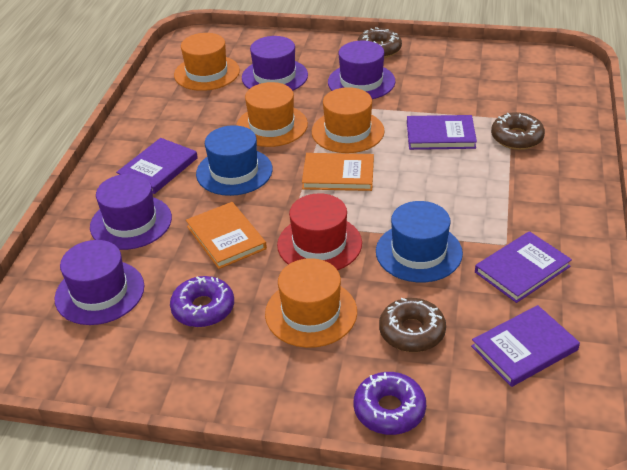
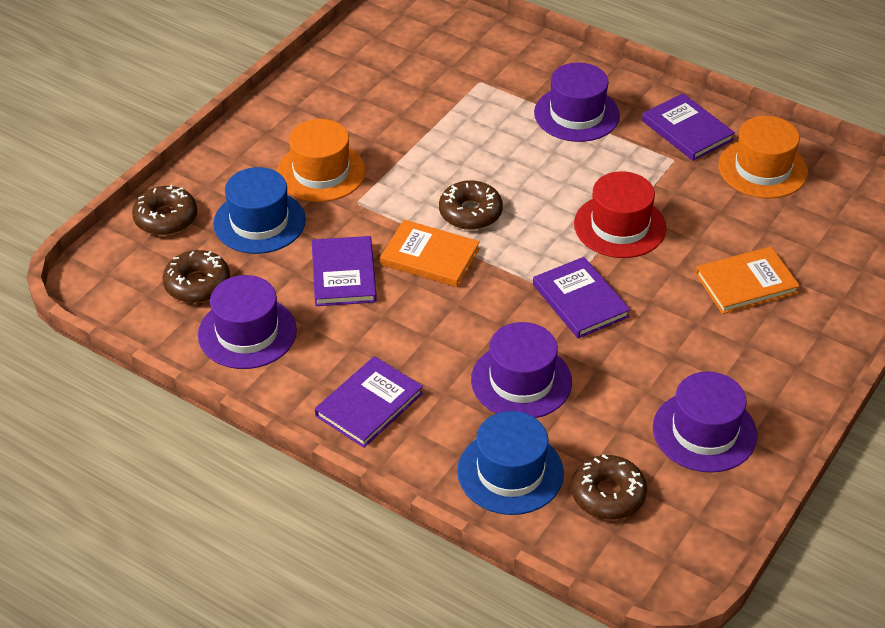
brown donut: 3 -> 4
orange hat: 4 -> 2
purple donut: 2 -> 0

